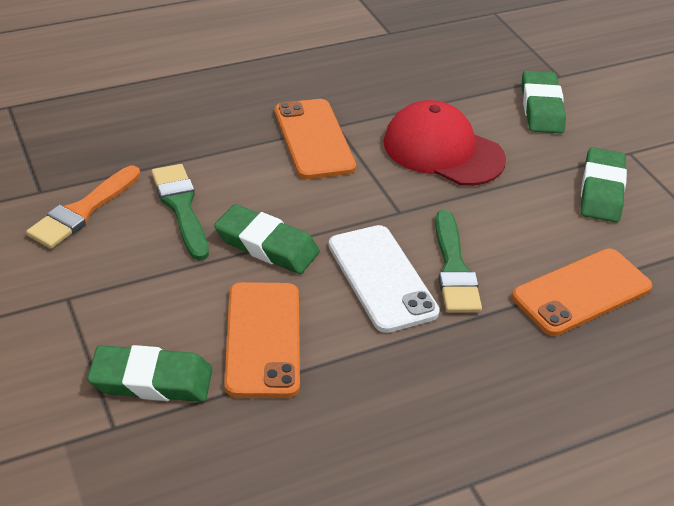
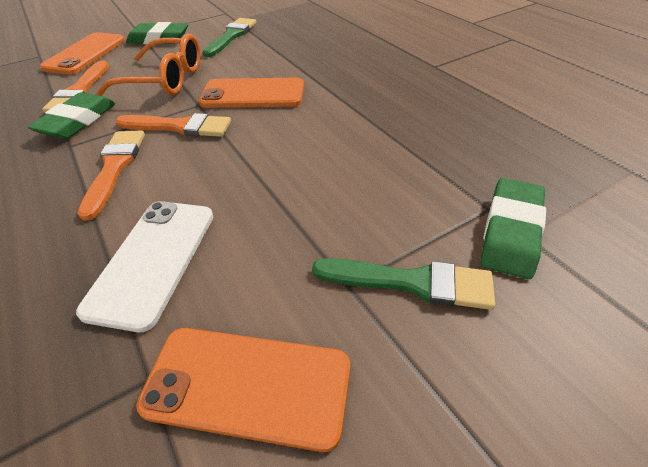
green eraser: 4 -> 3
orange brush: 1 -> 3
orange glasses: 0 -> 1
red cap: 1 -> 0

